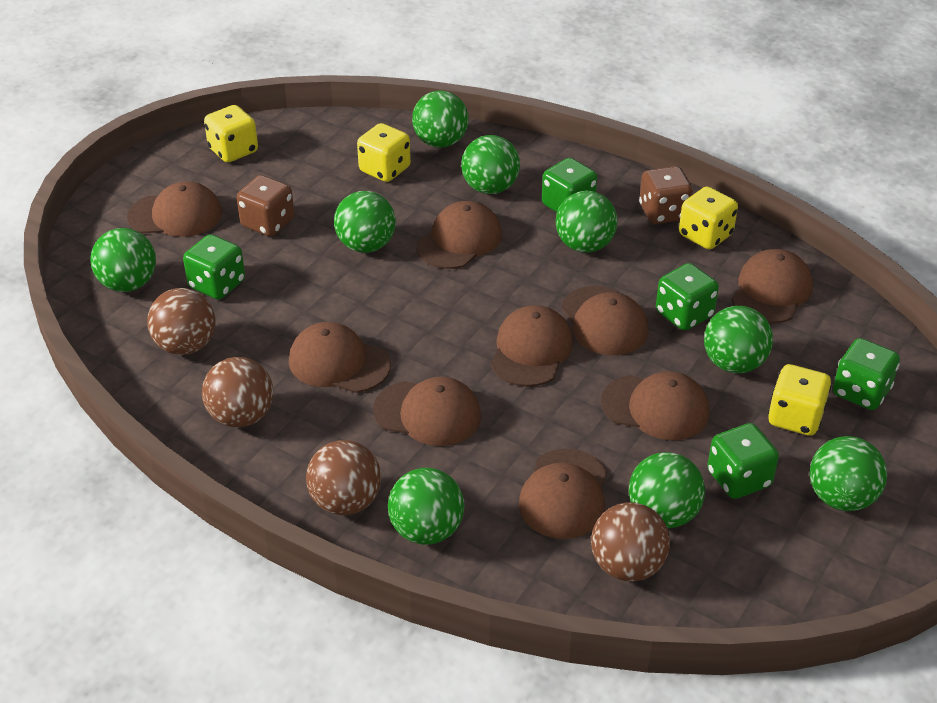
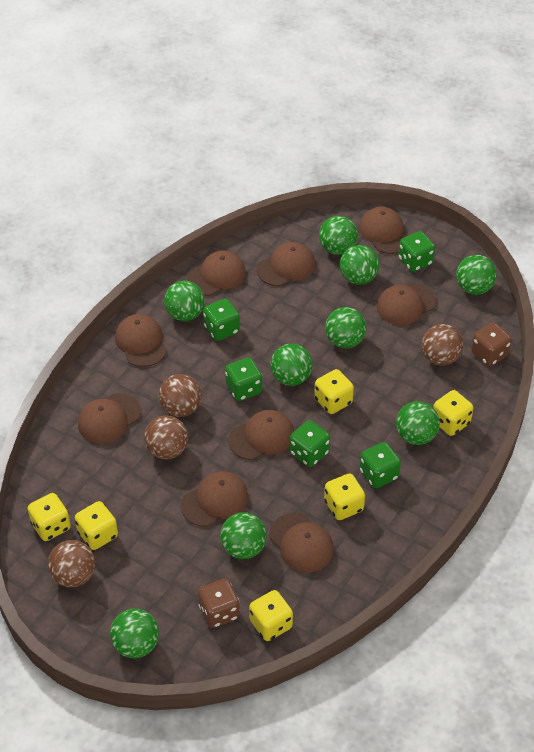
yellow dice: 4 -> 6

